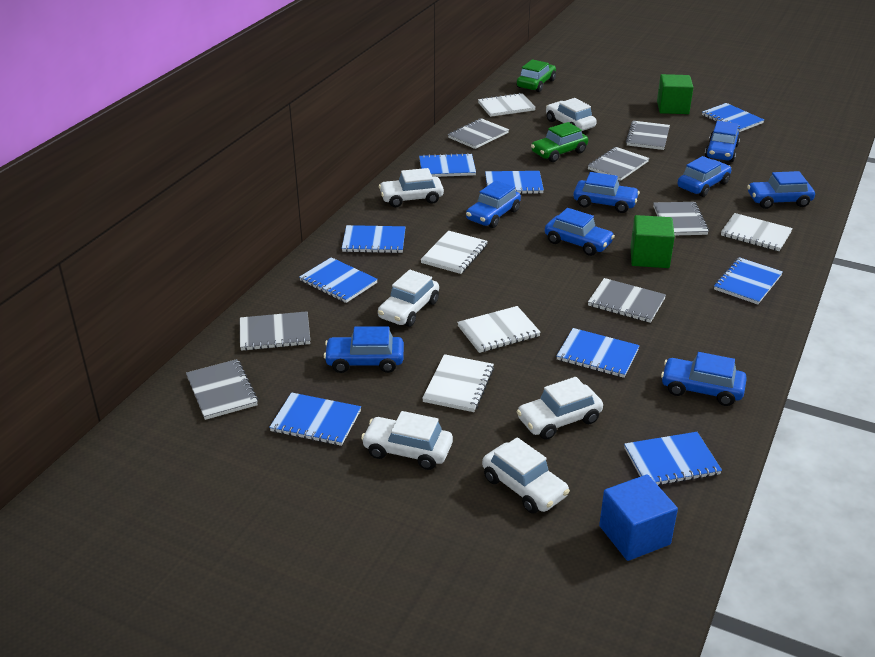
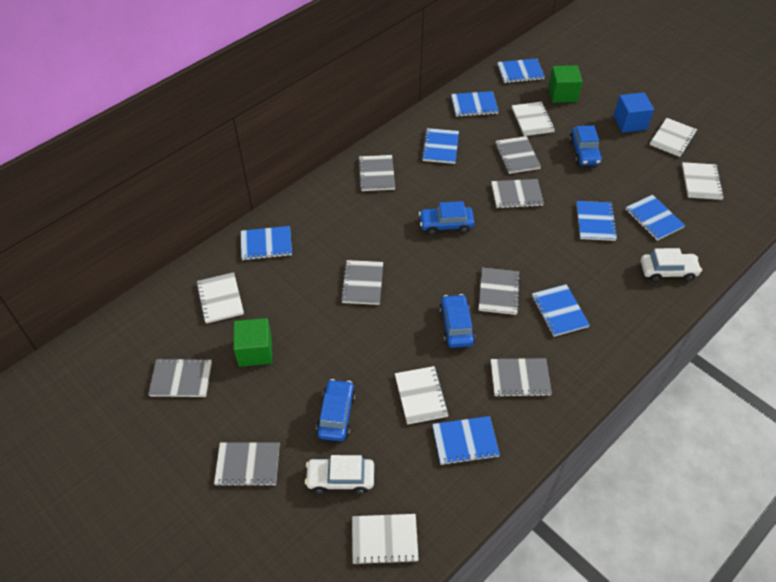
blue car: 8 -> 4
blue notebook: 9 -> 8
green car: 2 -> 0
grey notebook: 7 -> 8
white car: 6 -> 2
white notebook: 5 -> 6

